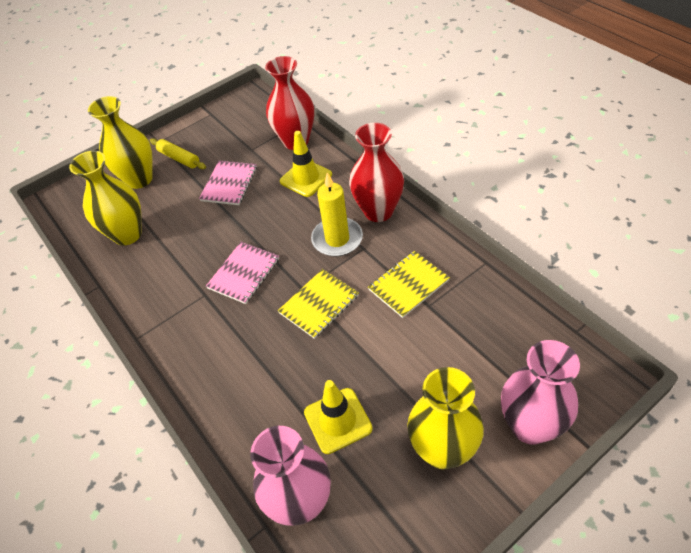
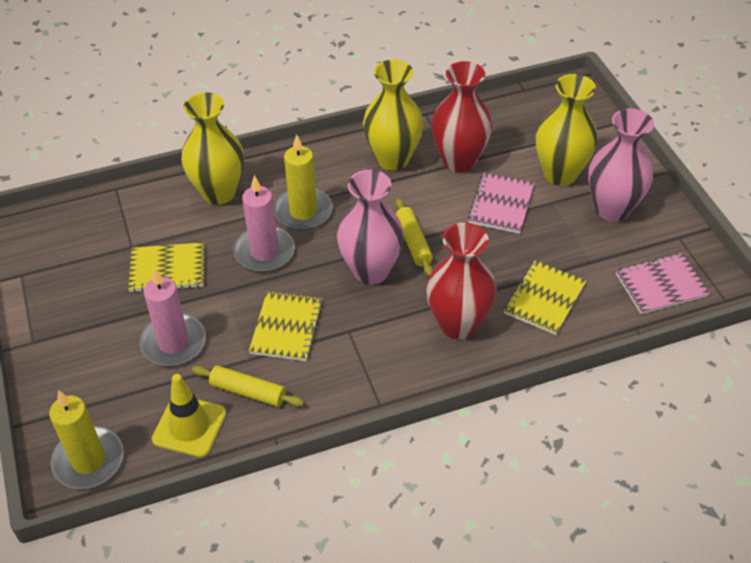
pink candle: 0 -> 2
yellow candle: 1 -> 2
yellow notebook: 2 -> 3
yellow rolling pin: 1 -> 2
yellow traffic cone: 2 -> 1

